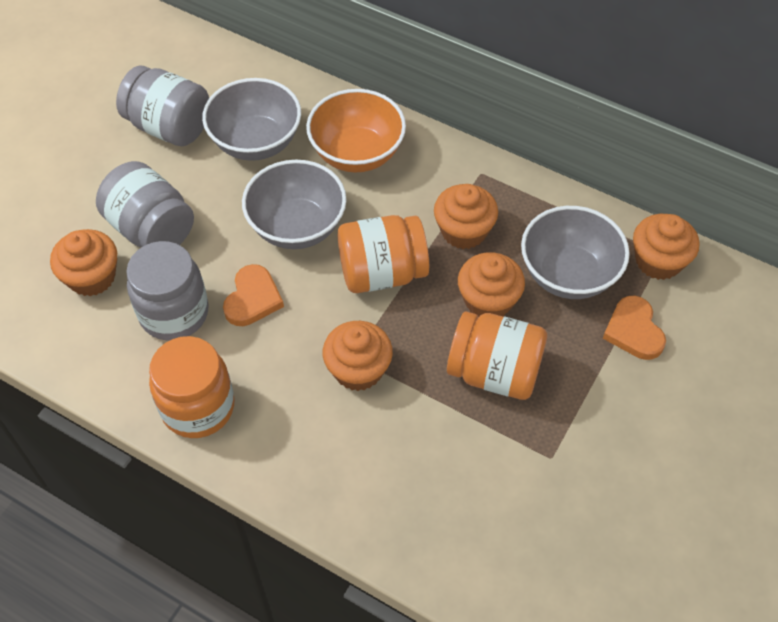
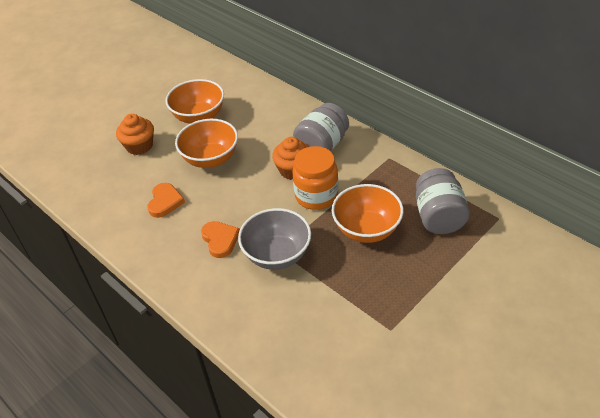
grey bowl: 3 -> 1
grey jar: 3 -> 2
orange bowl: 1 -> 3
orange cupcake: 5 -> 2
orange jar: 3 -> 1

